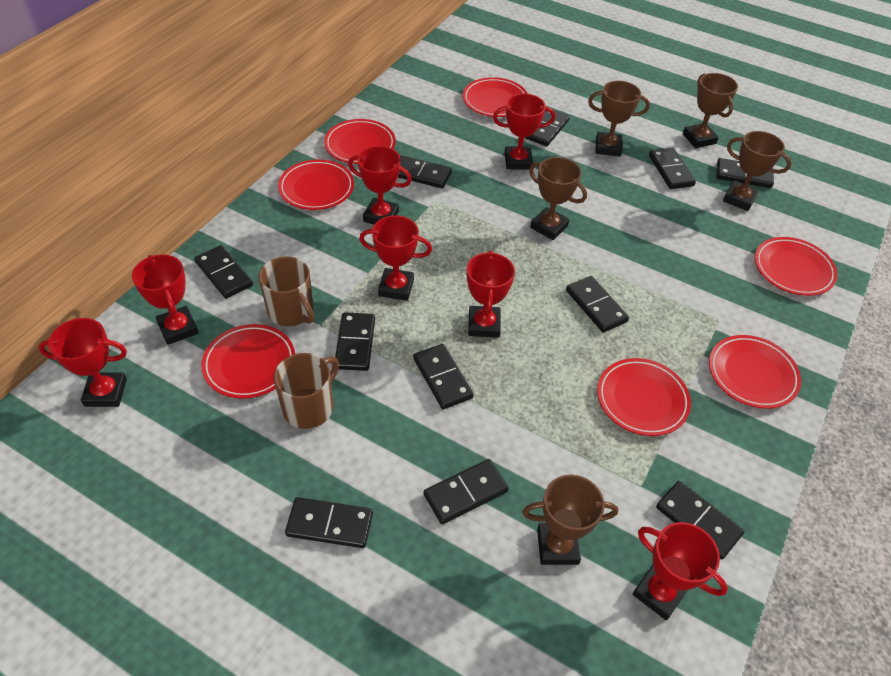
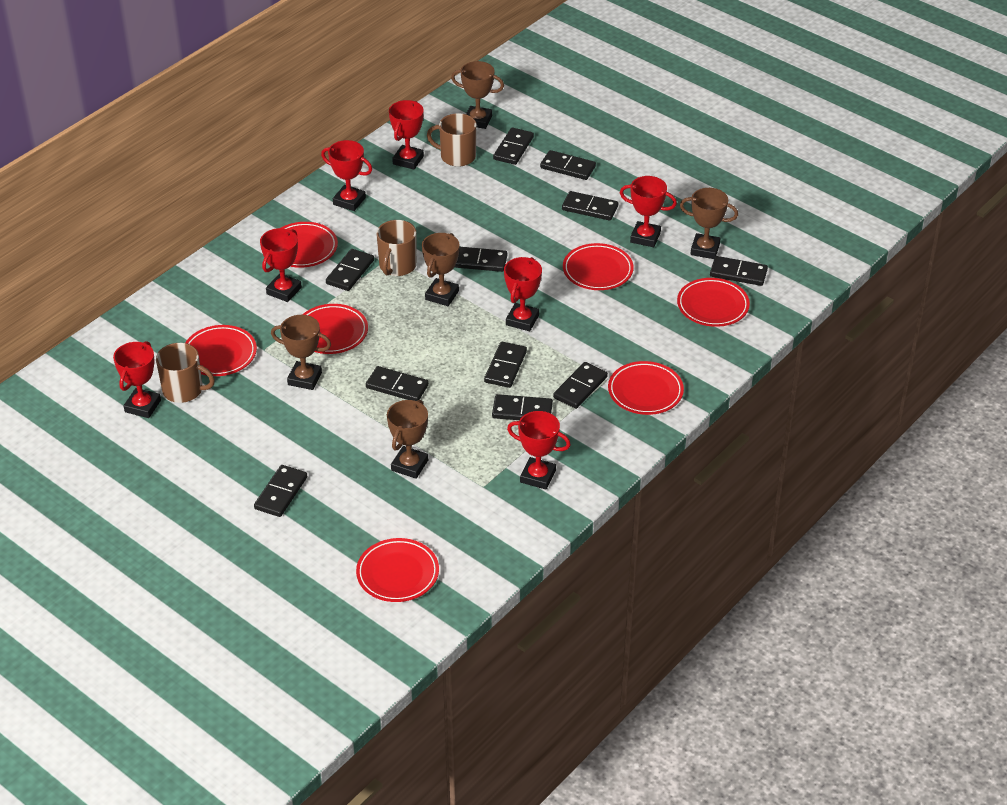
brown mug: 2 -> 3

